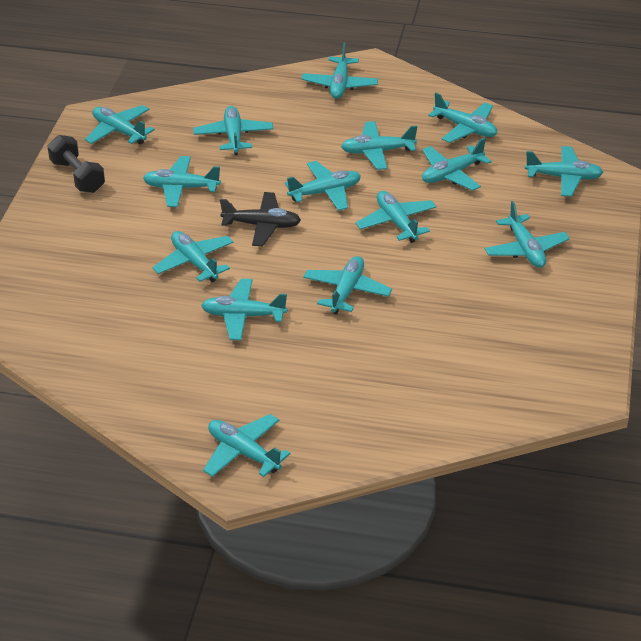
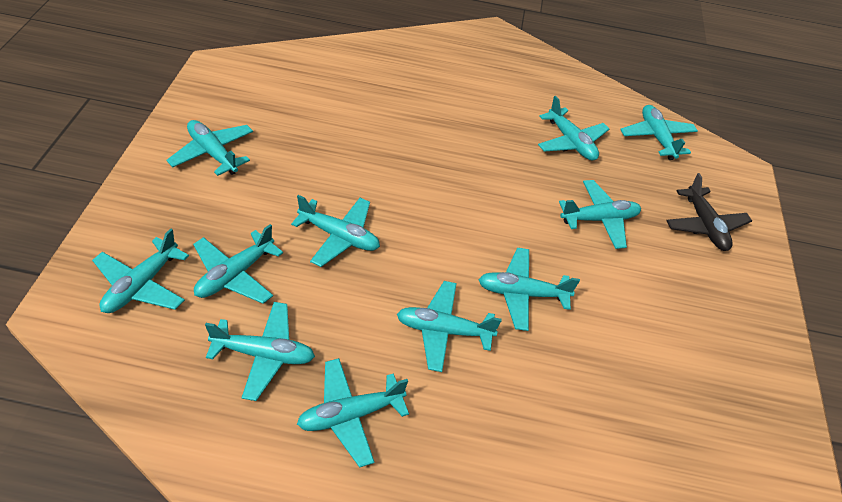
black dumbbell: 1 -> 0
turquoise plane: 15 -> 11

